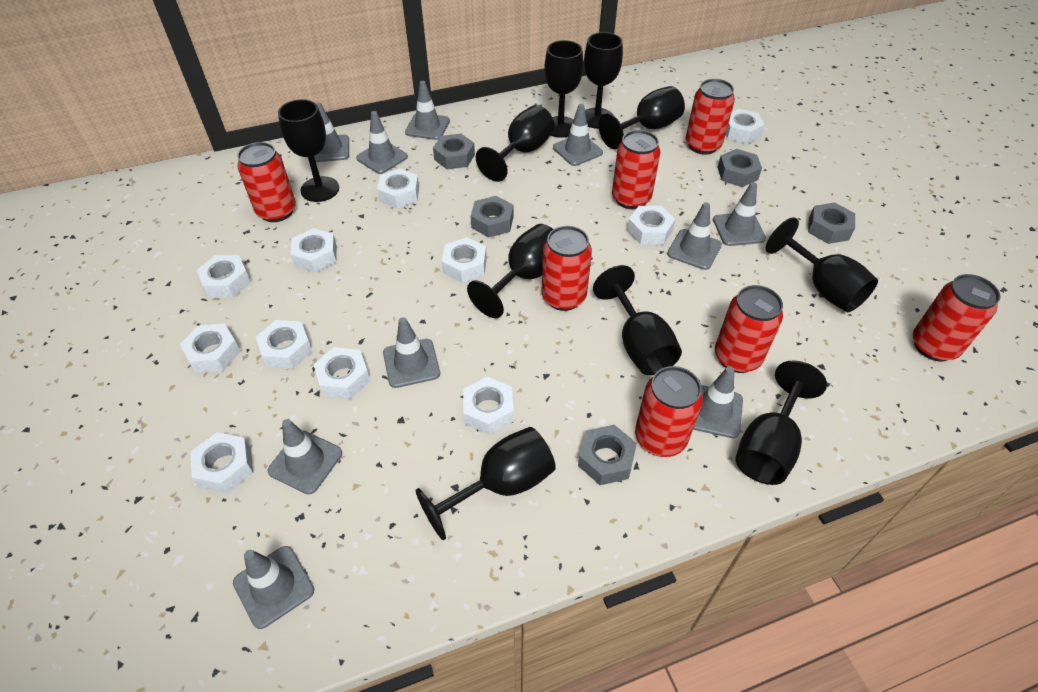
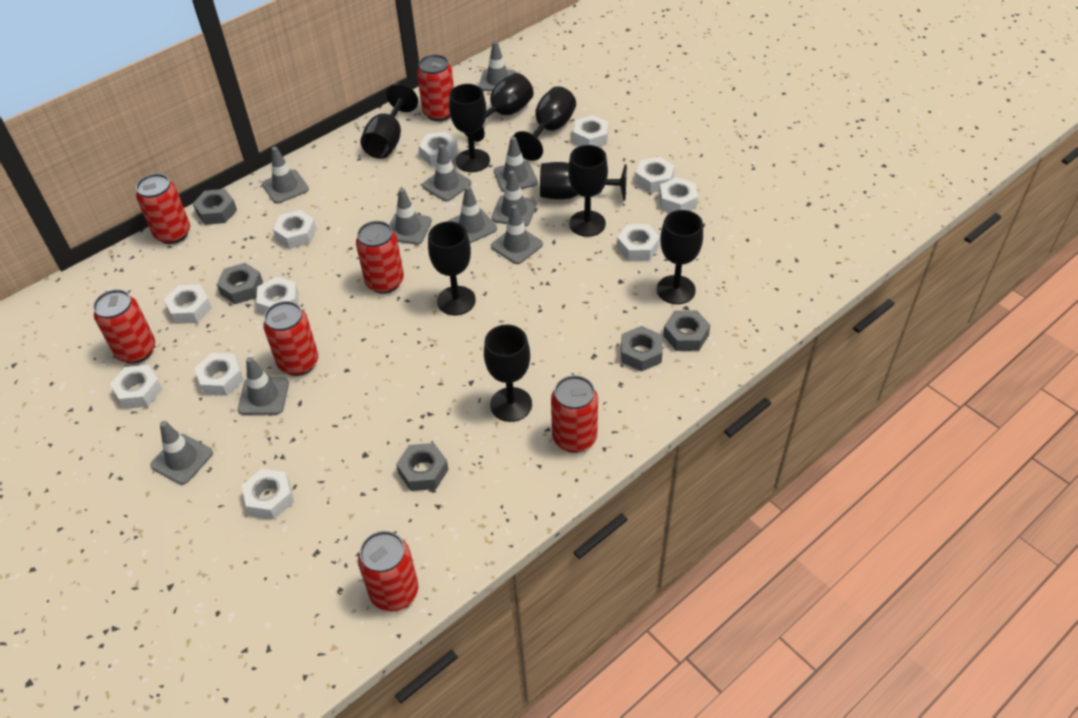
black goblet: 10 -> 9

